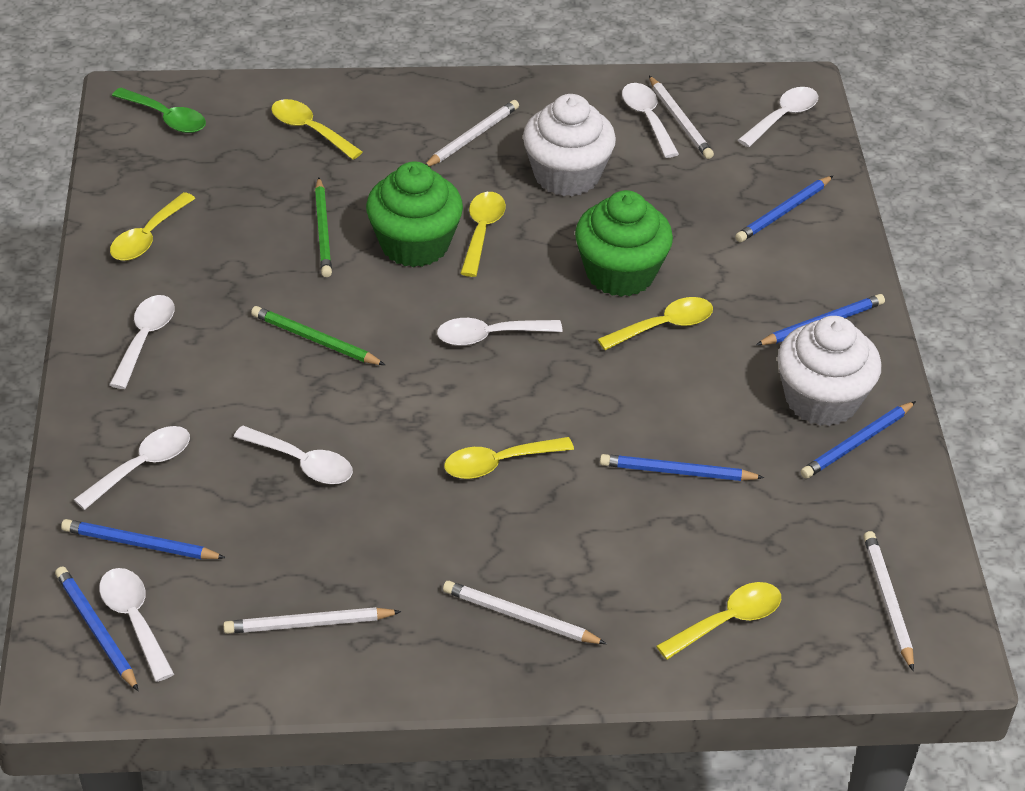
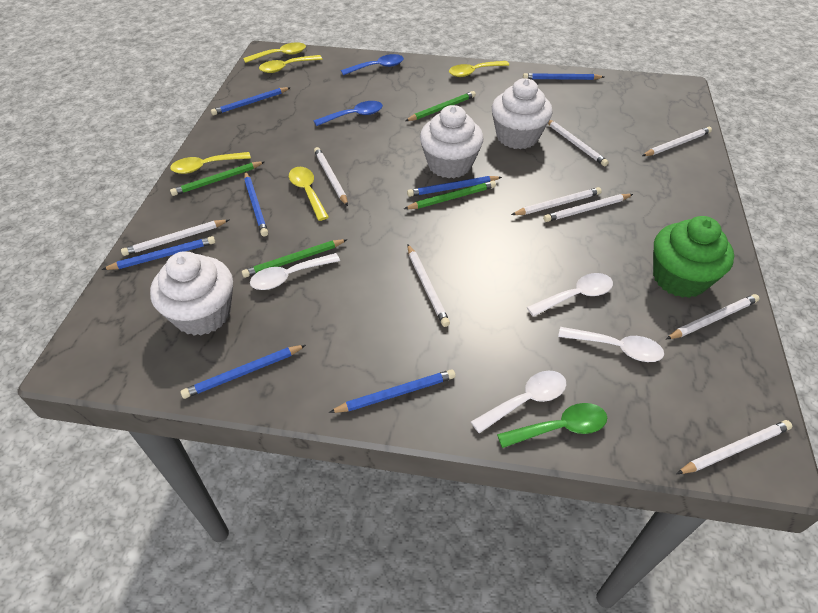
blue pencil: 6 -> 7
blue spoon: 0 -> 2
green cupcake: 2 -> 1
green pencil: 2 -> 4
white cupcake: 2 -> 3
white pencil: 5 -> 9
white spoon: 7 -> 4
yellow spoon: 6 -> 5

